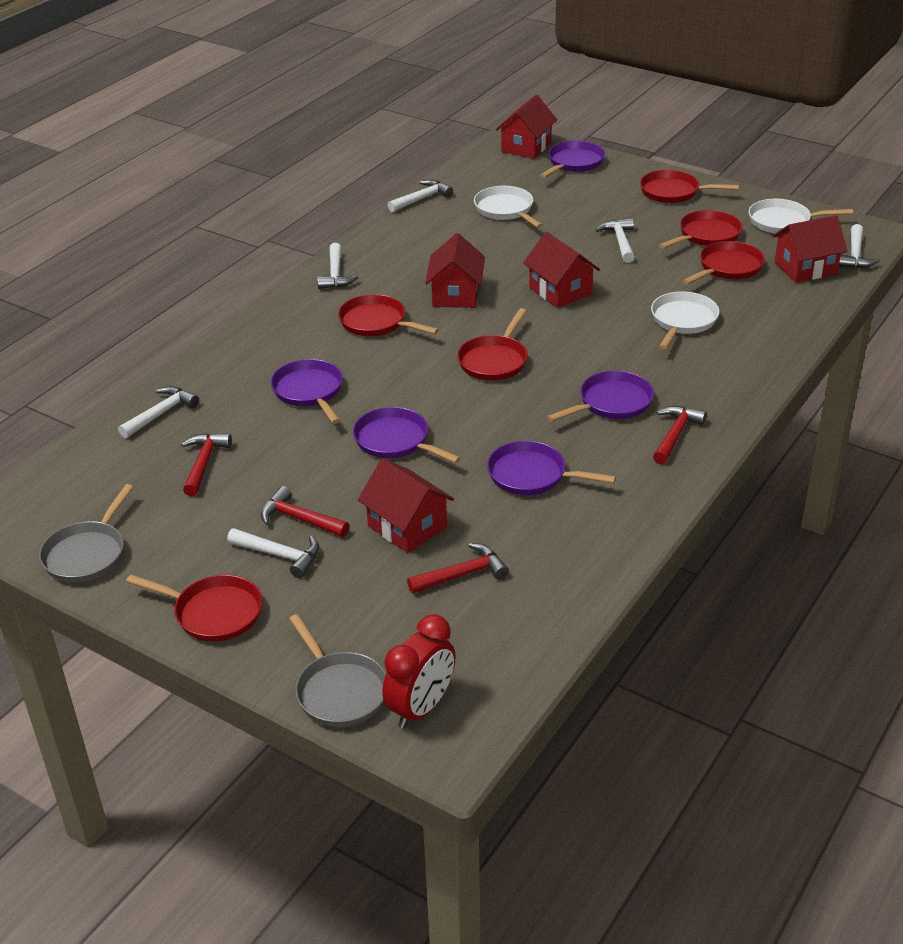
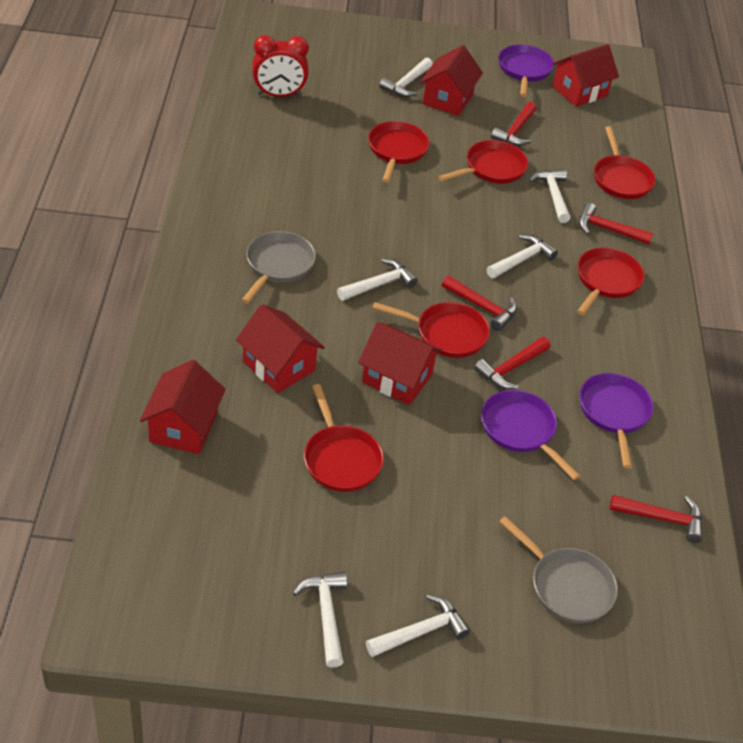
purple pan: 5 -> 3
red hammer: 4 -> 5
white pan: 3 -> 0

